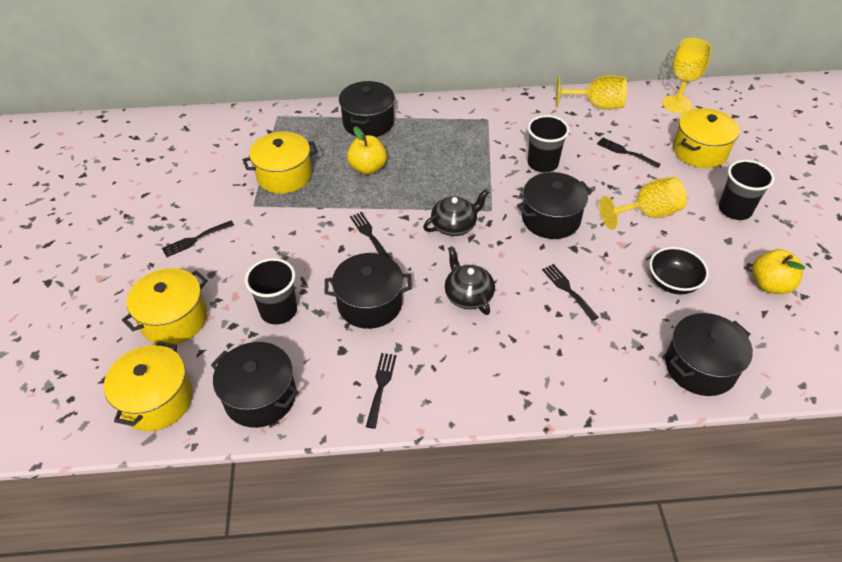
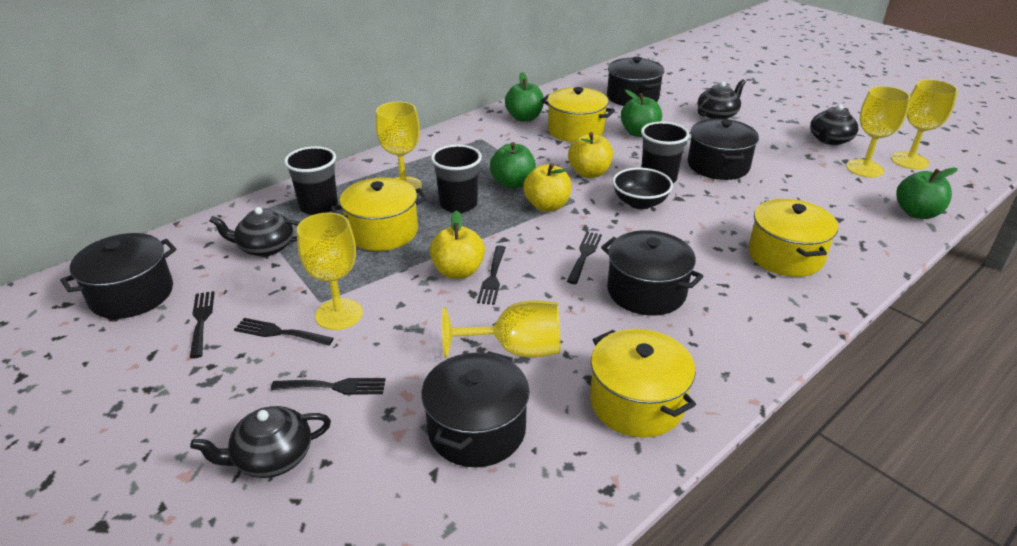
black teapot: 2 -> 4
green apple: 0 -> 4
yellow apple: 2 -> 3
yellow goblet: 3 -> 5

